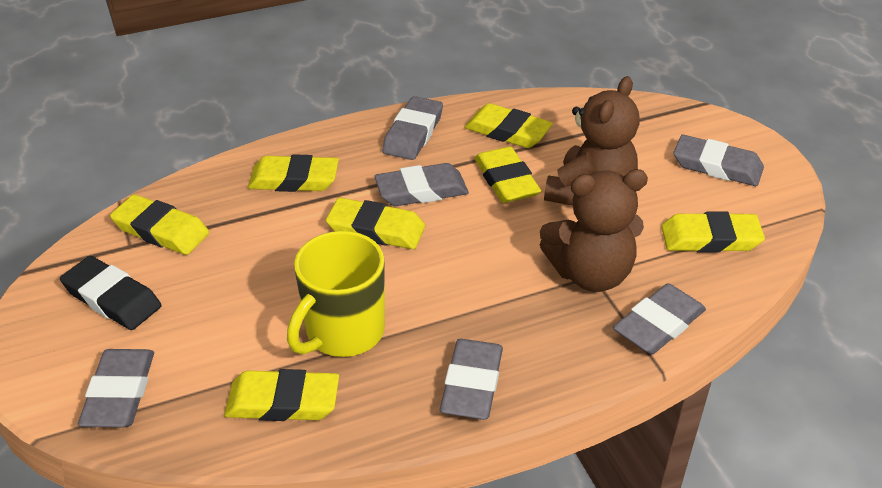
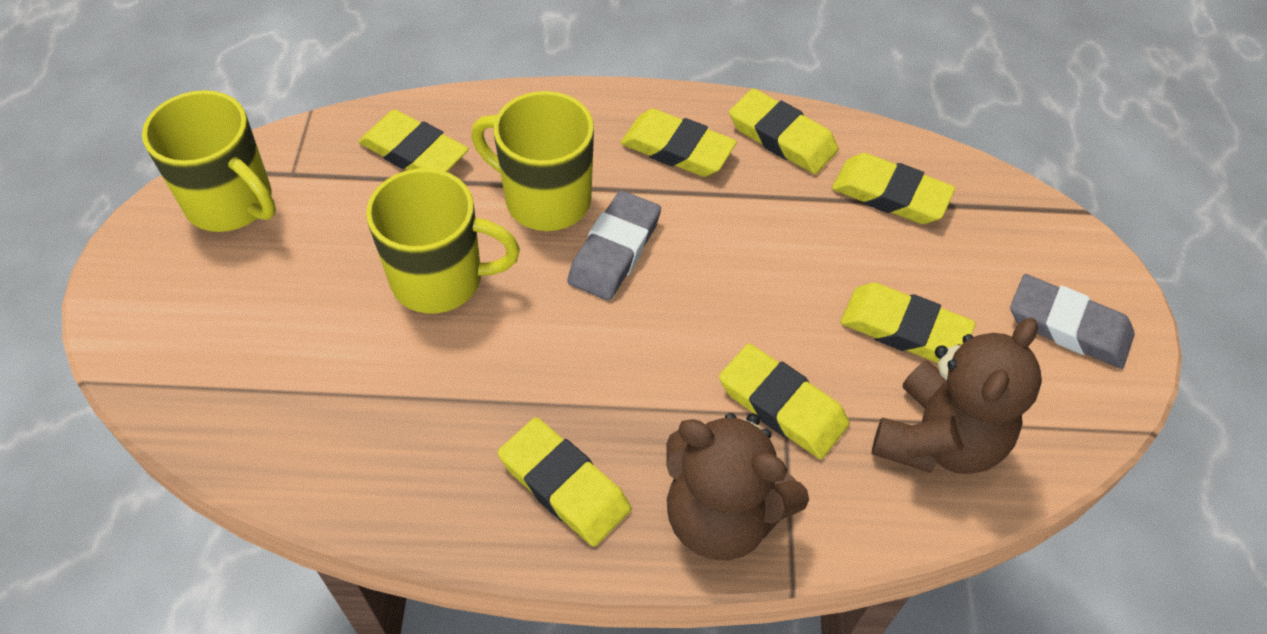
black eraser: 1 -> 0
grey eraser: 6 -> 2
yellow mug: 1 -> 3

